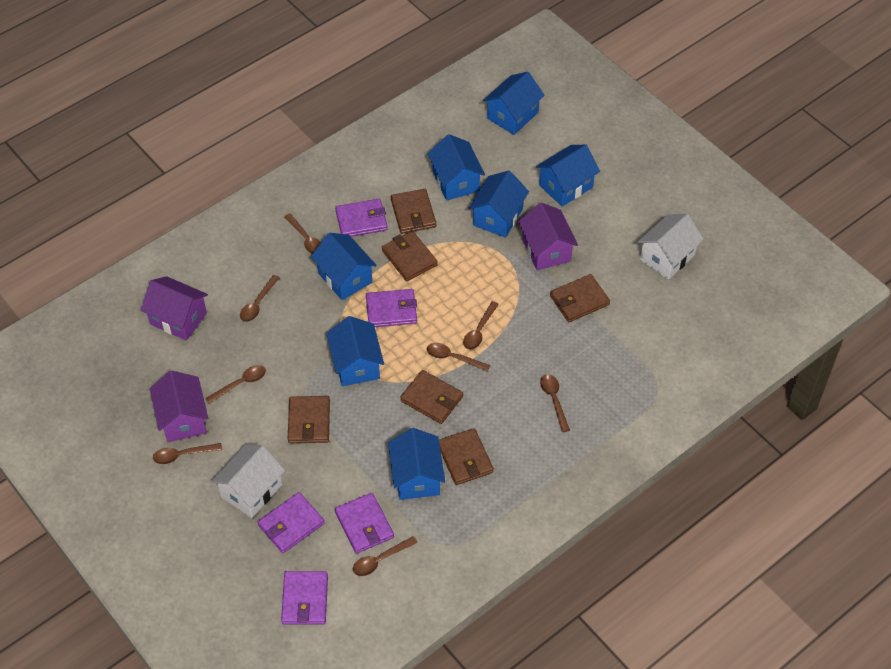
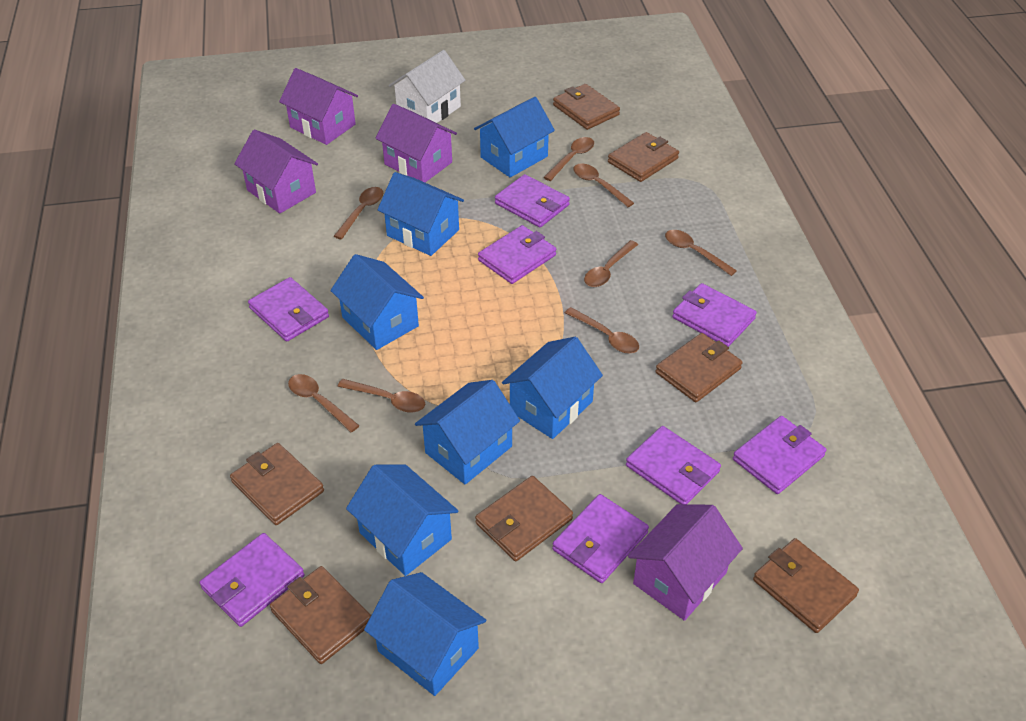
brown wallet: 6 -> 7
purple house: 3 -> 4
purple wallet: 5 -> 8
white house: 2 -> 1

